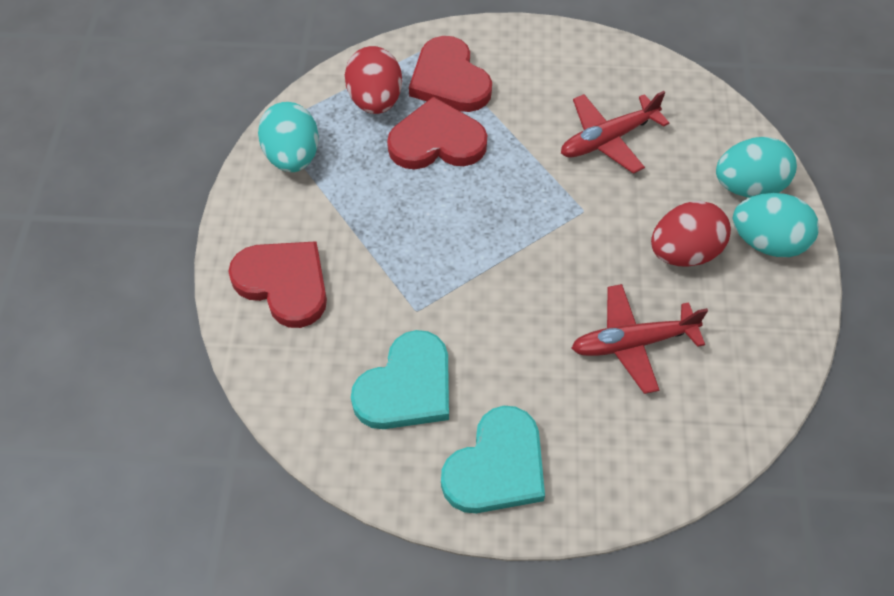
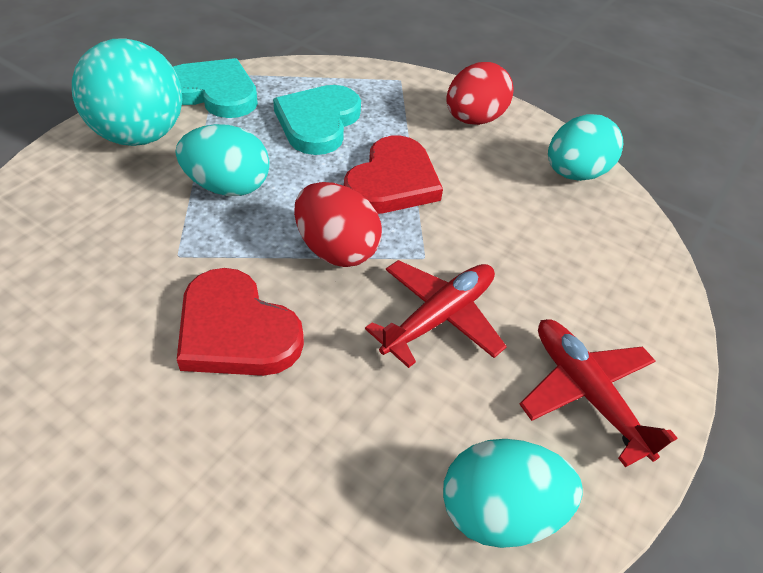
red heart: 3 -> 2
turquoise ball: 0 -> 1

